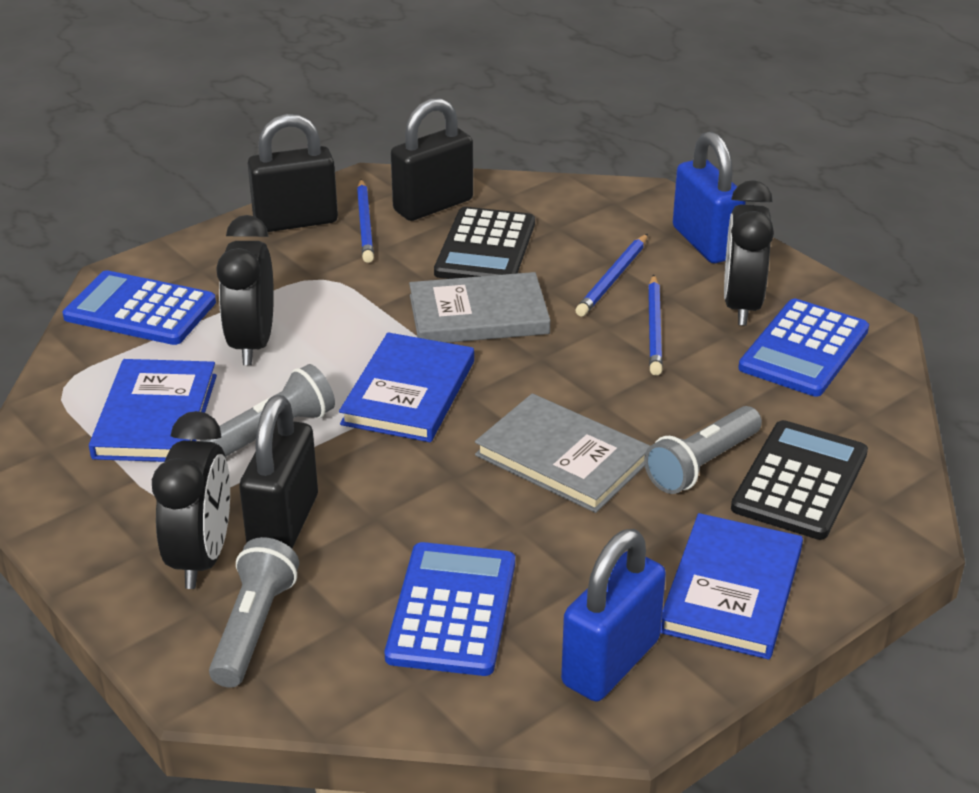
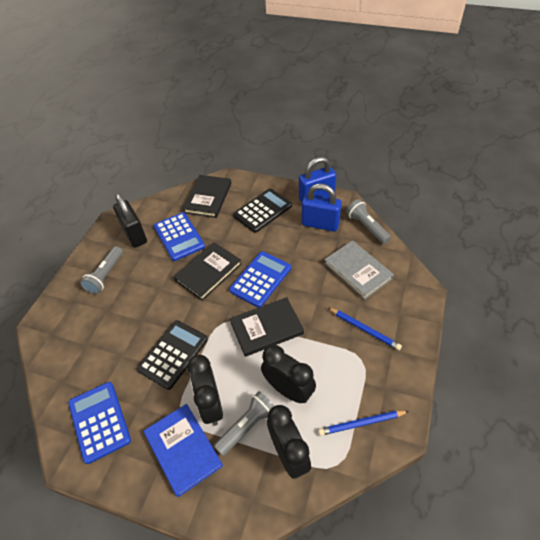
black book: 0 -> 3
black padlock: 3 -> 1
blue book: 3 -> 1
blue pencil: 3 -> 2
grey book: 2 -> 1

